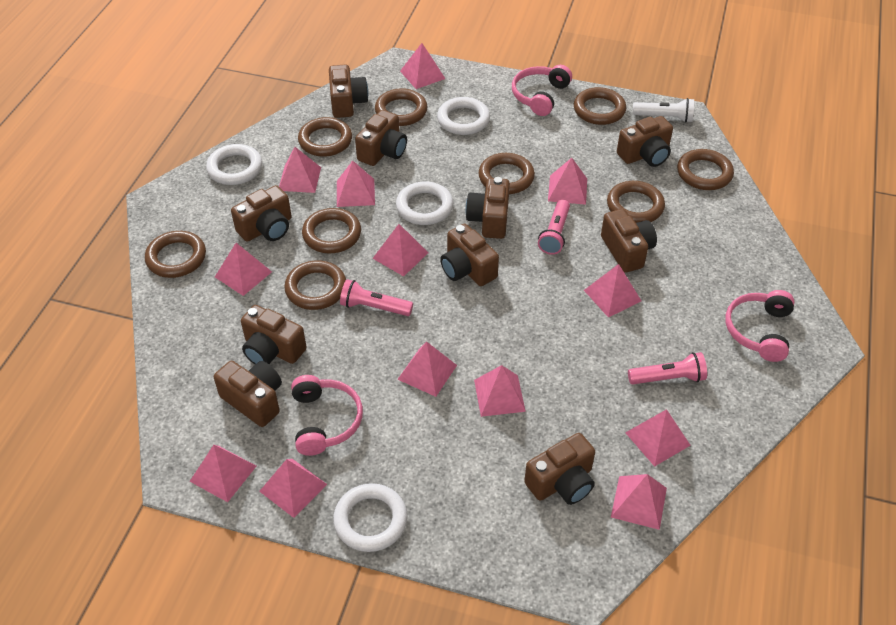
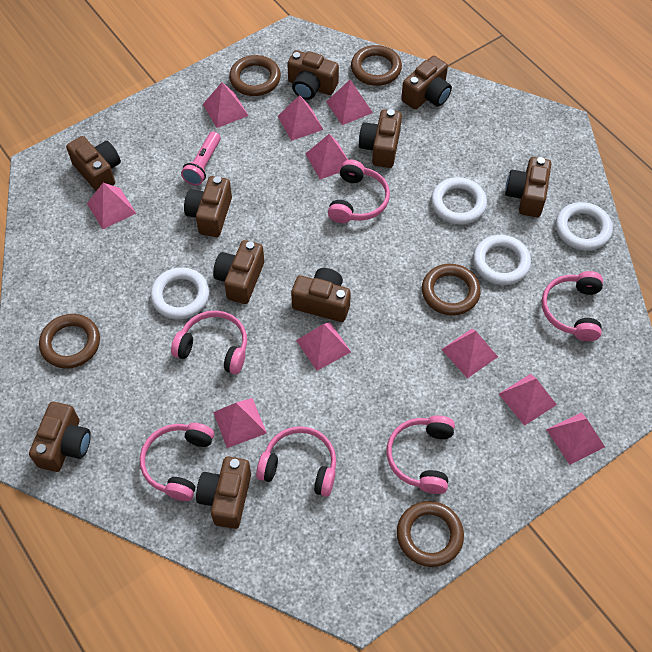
brown ring: 9 -> 5
pink flashlight: 3 -> 1
pink headphones: 3 -> 6
pink pyramid: 13 -> 10
white flashlight: 1 -> 0

